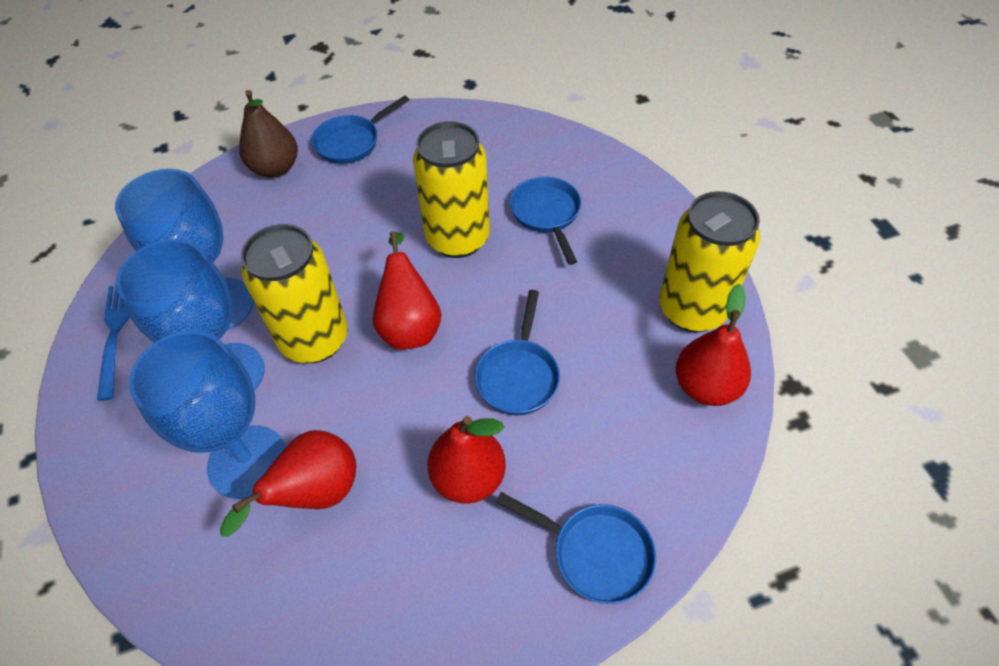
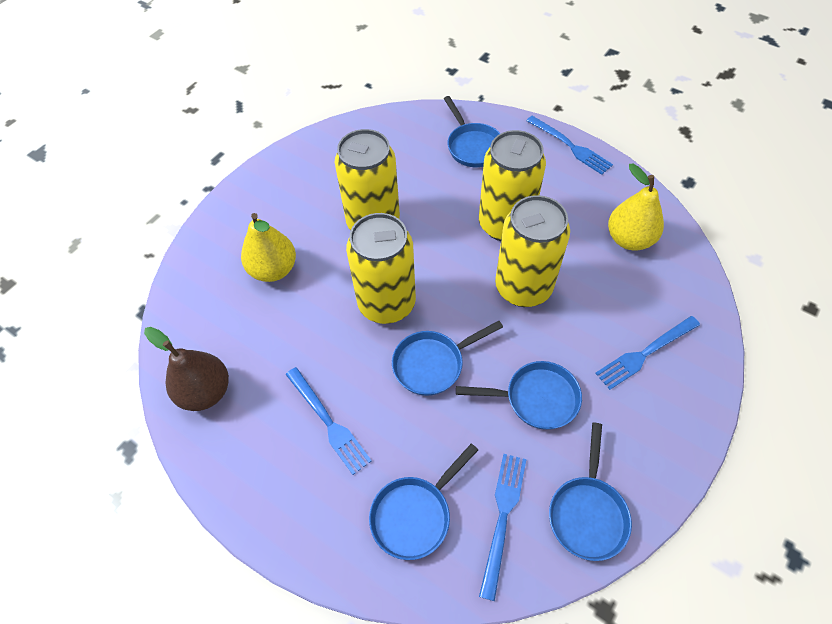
blue fork: 1 -> 4
blue goblet: 3 -> 0
blue pan: 4 -> 5
red pear: 4 -> 0
yellow can: 3 -> 4
yellow pear: 0 -> 2

